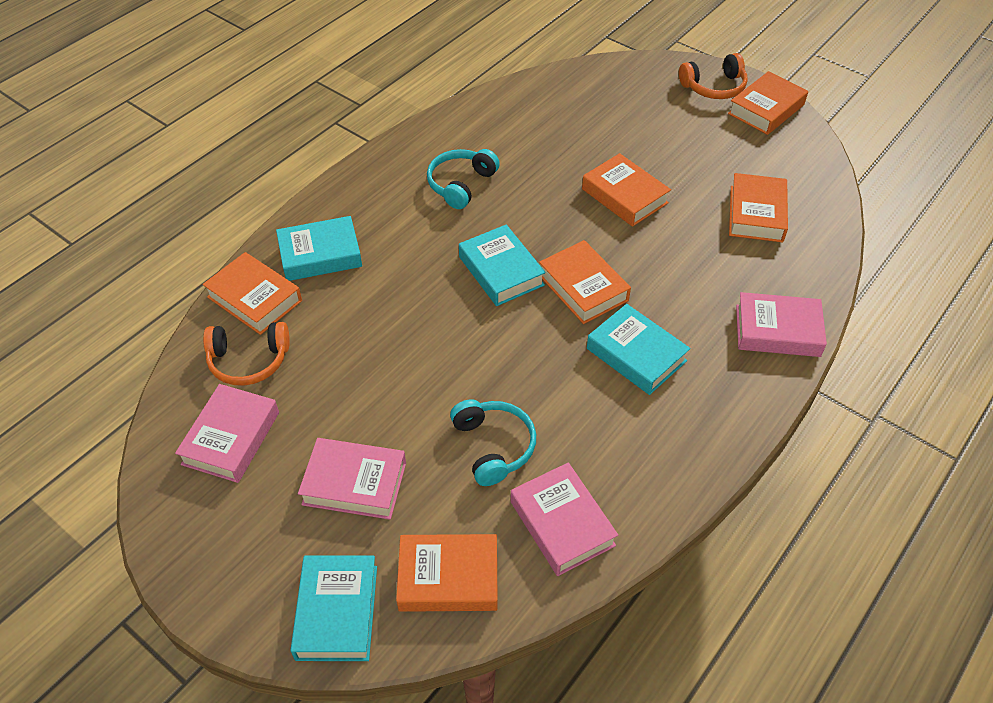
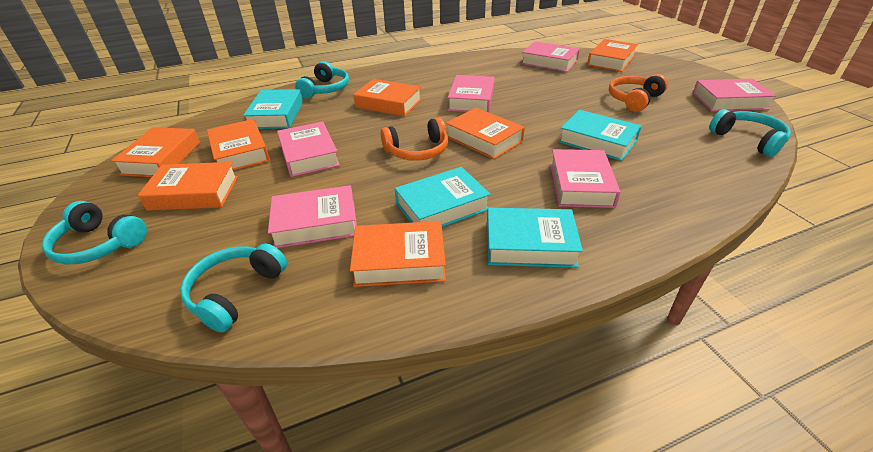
orange book: 6 -> 7
pink book: 4 -> 6
turquoise headphones: 2 -> 4

